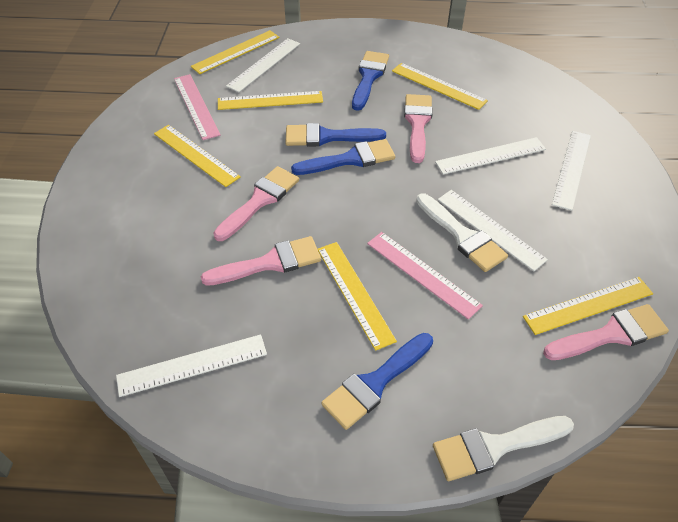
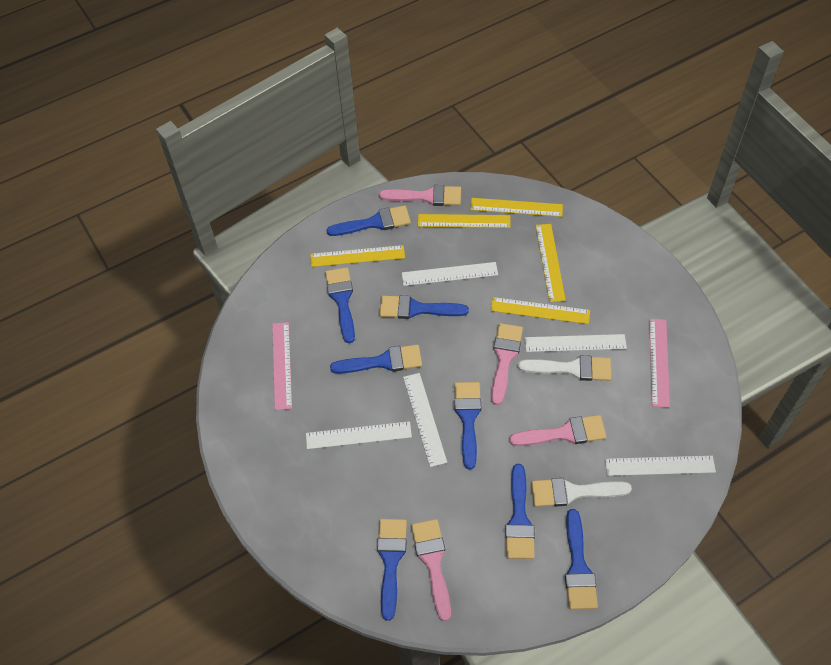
blue brush: 4 -> 8
yellow ruler: 6 -> 5

